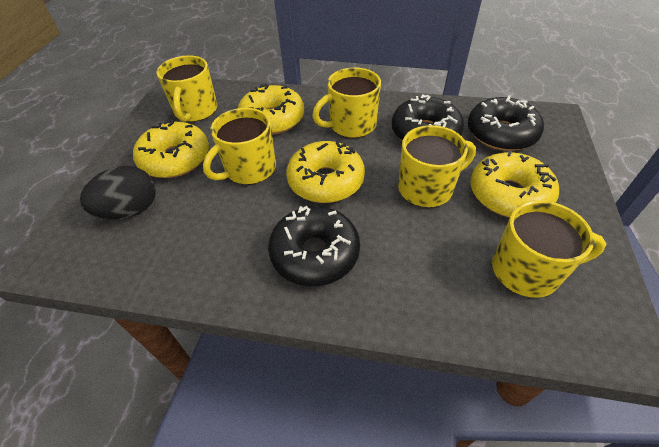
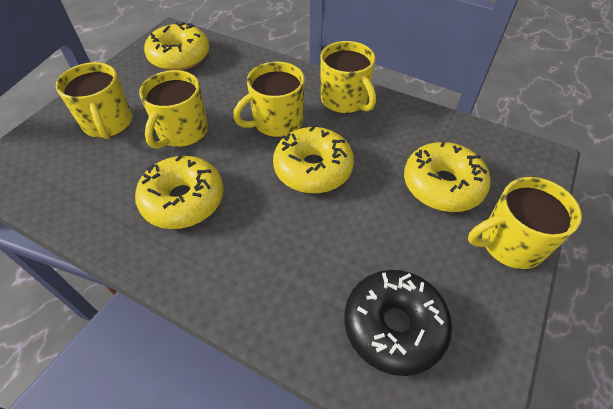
black donut: 3 -> 1
black egg: 1 -> 0

